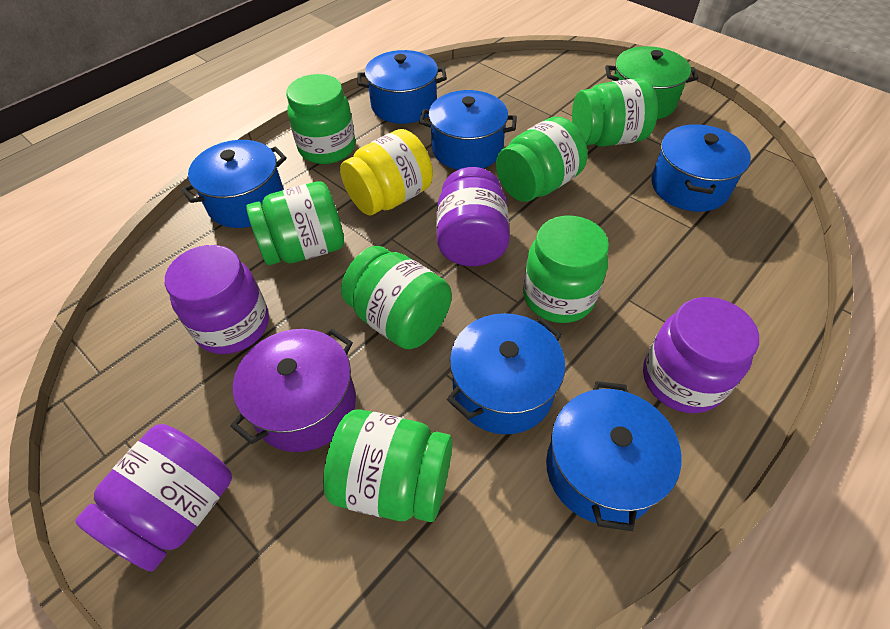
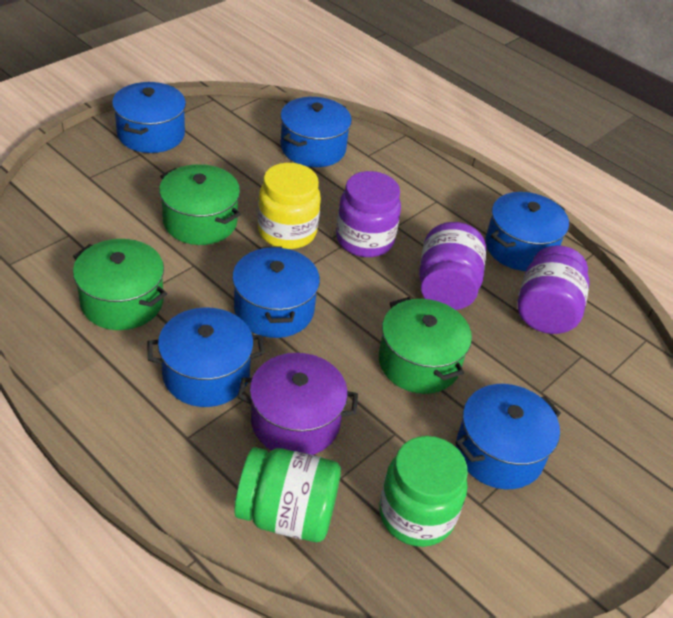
green jar: 7 -> 2
green pot: 1 -> 3
purple jar: 4 -> 3

